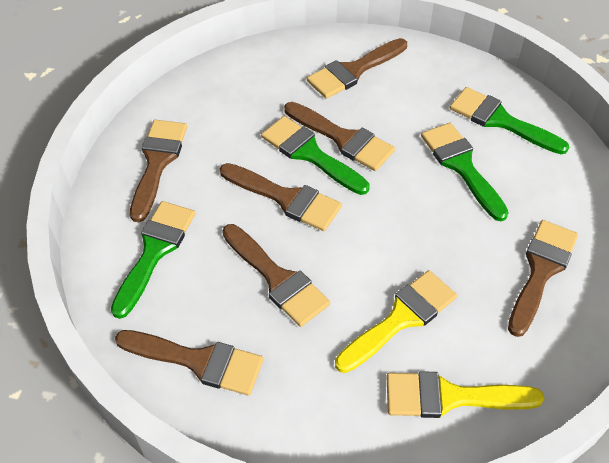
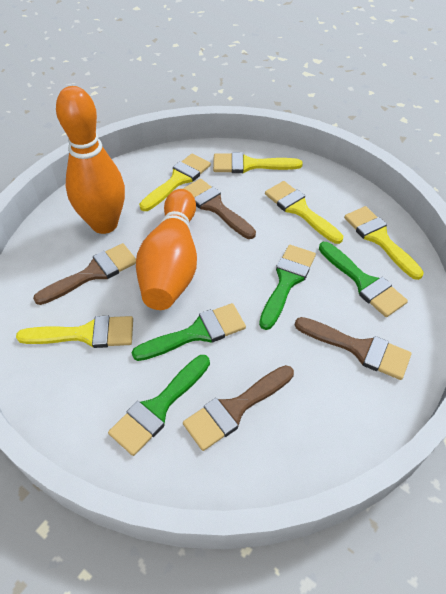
brown brush: 7 -> 4
orange bowling pin: 0 -> 2
yellow brush: 2 -> 5

